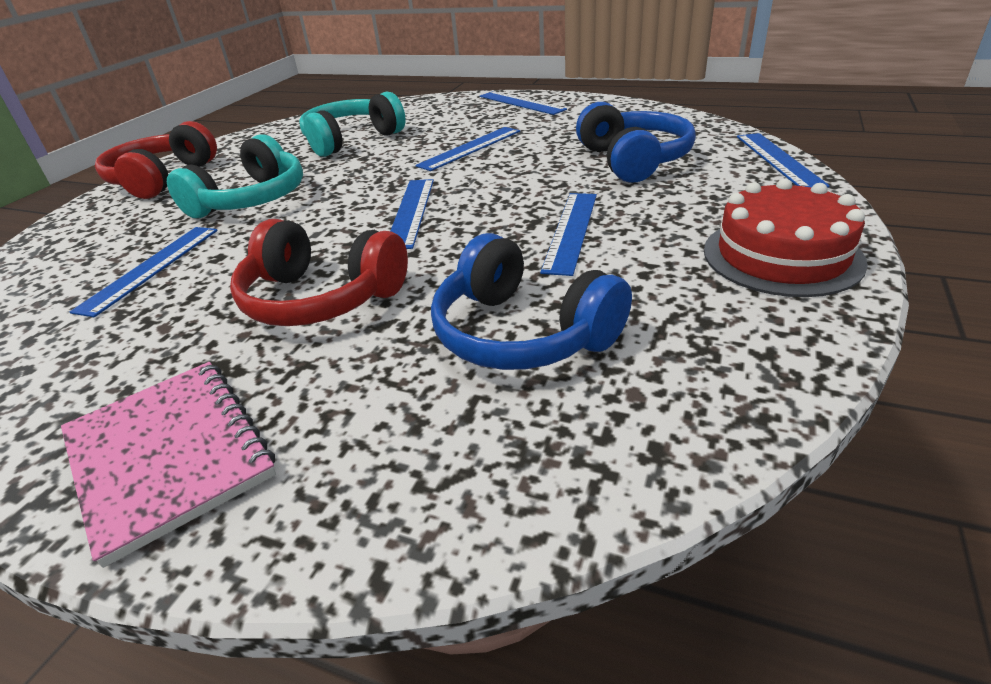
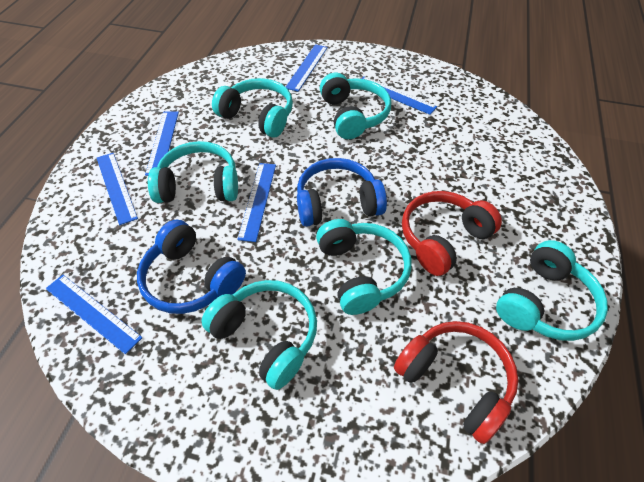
pink notebook: 1 -> 0
red cake: 1 -> 0
turquoise headphones: 2 -> 6

